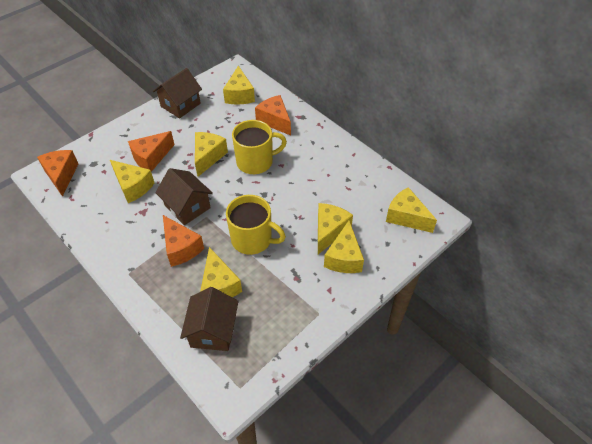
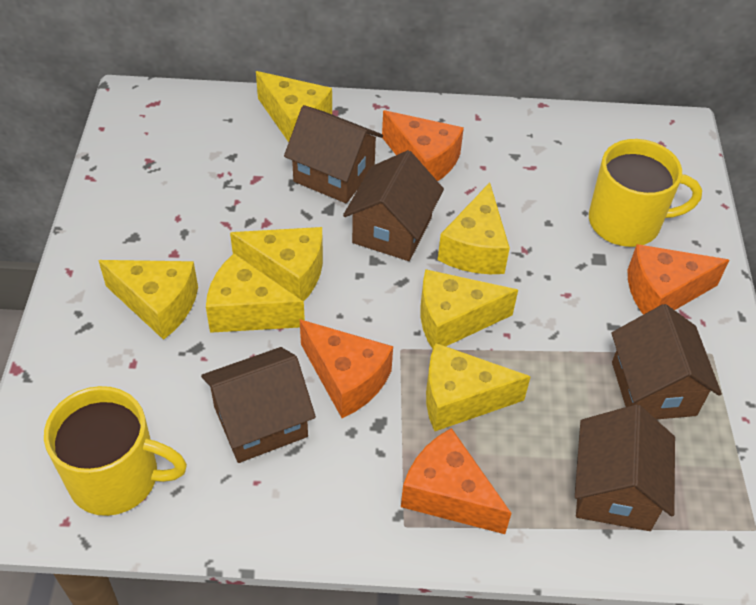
brown house: 3 -> 5

